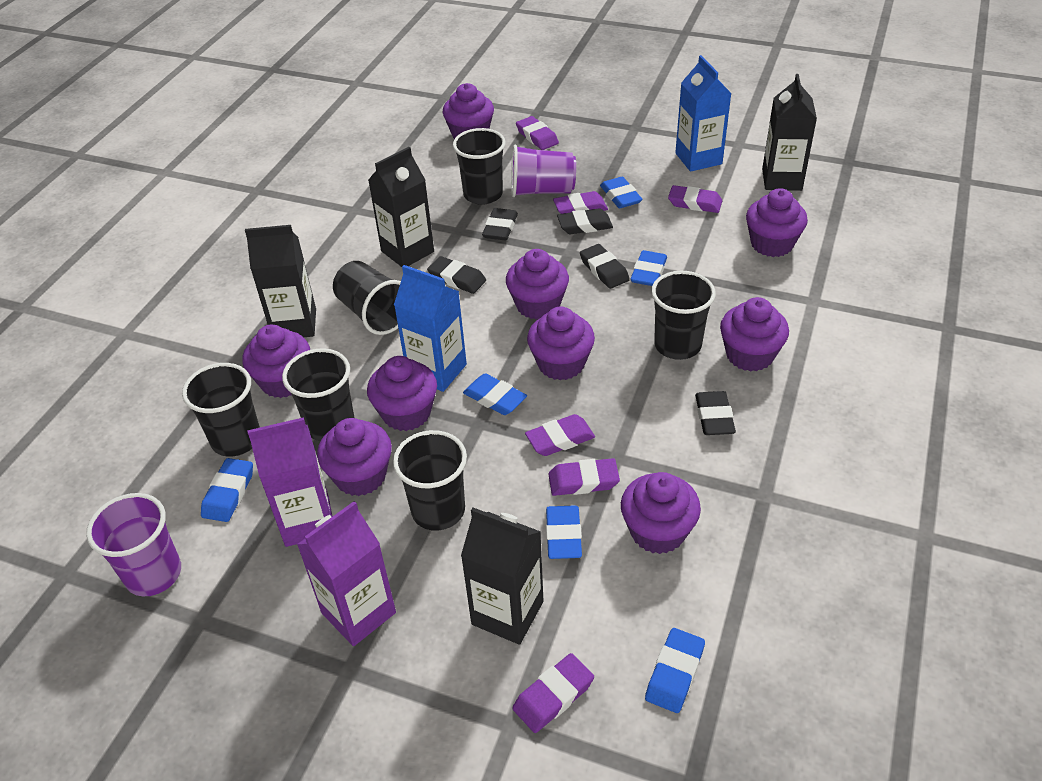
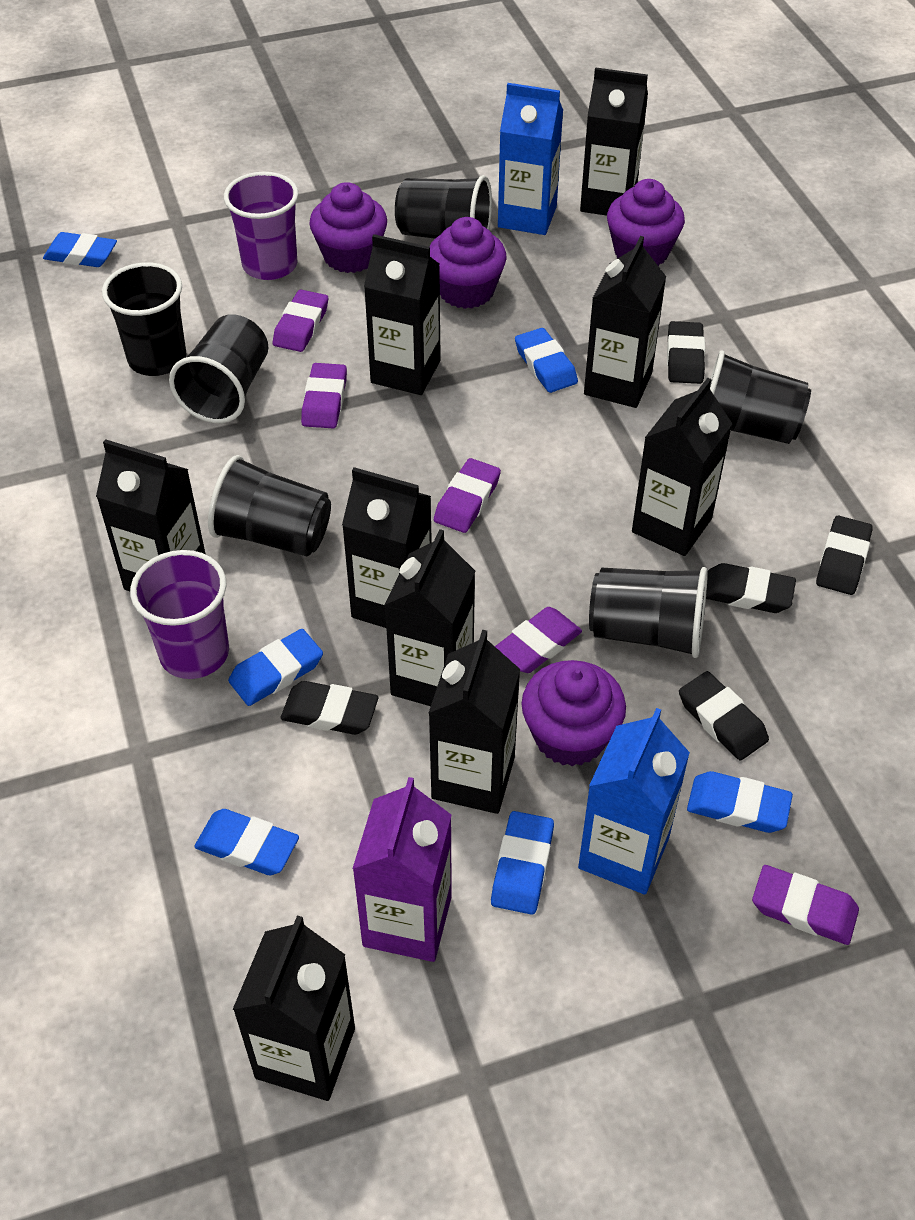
black carton: 4 -> 9
purple carton: 2 -> 1
purple cupcake: 9 -> 4
purple eraser: 6 -> 5

